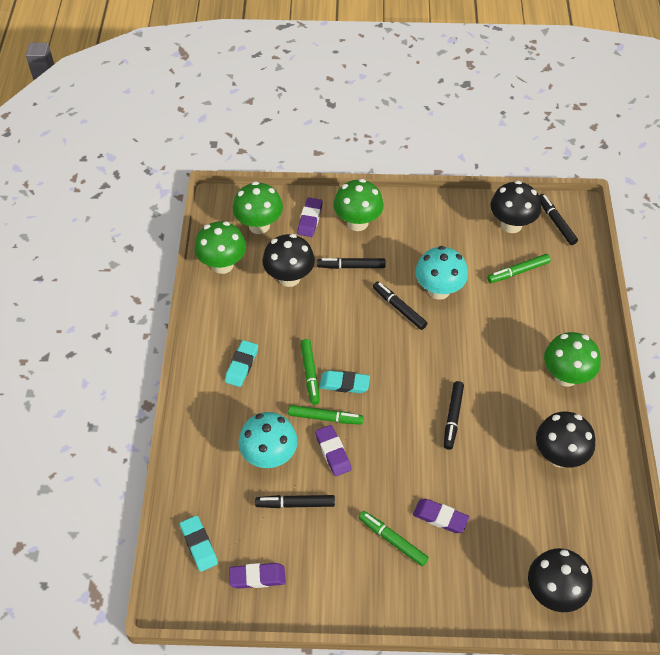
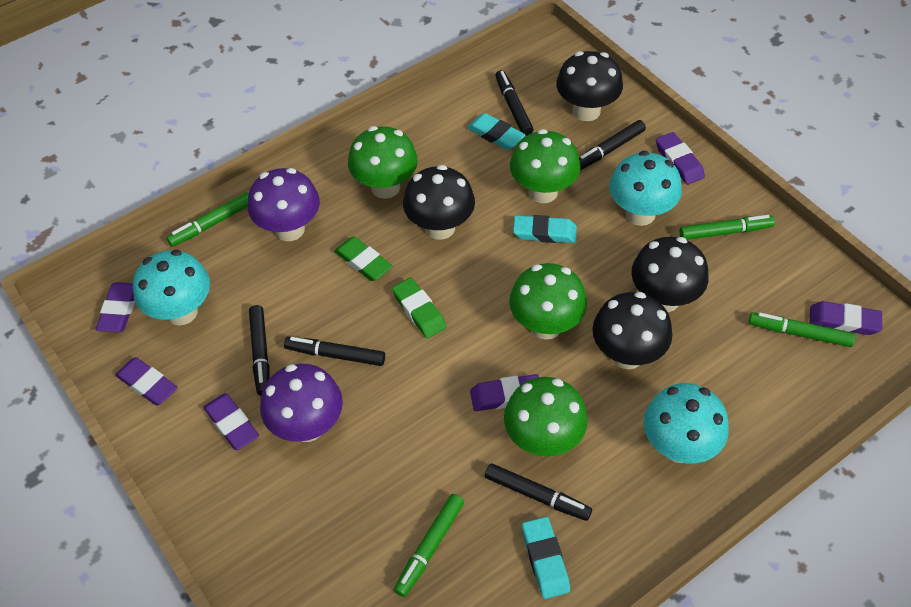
green eraser: 0 -> 2
purple eraser: 4 -> 6
purple mushroom: 0 -> 2
turquoise mushroom: 2 -> 3

